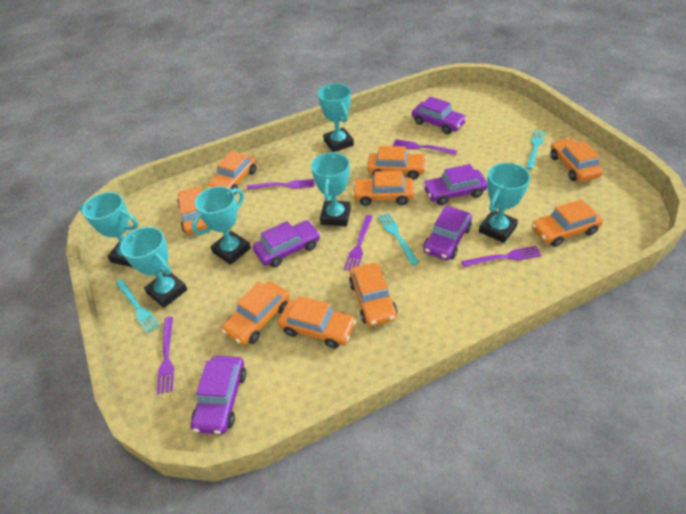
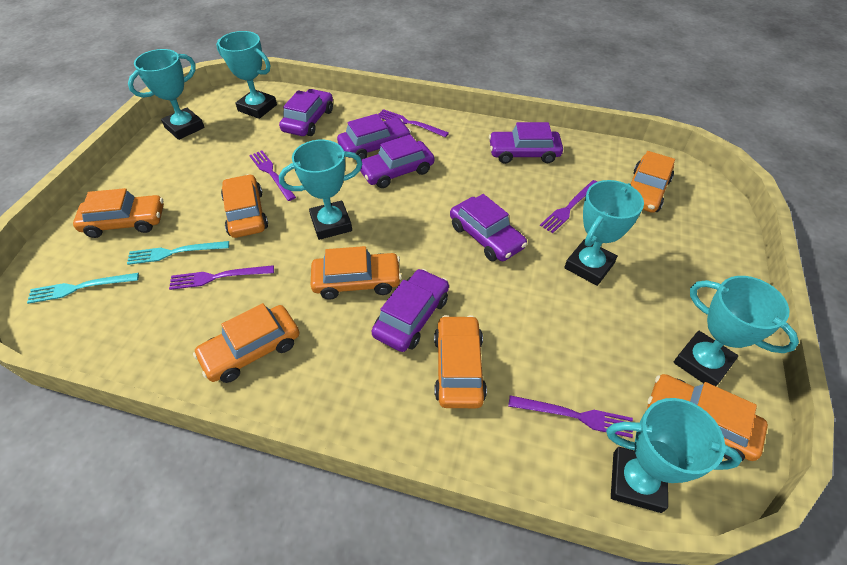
orange car: 9 -> 7
purple car: 5 -> 6
turquoise fork: 3 -> 2

